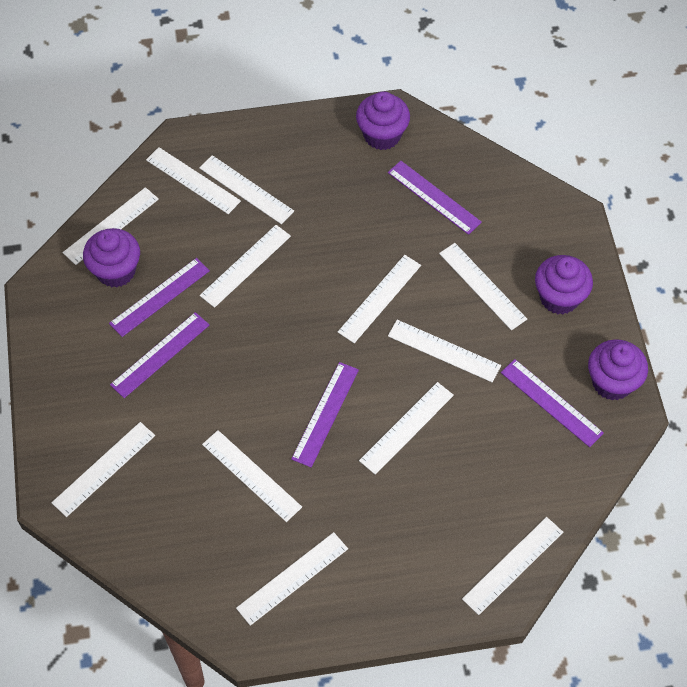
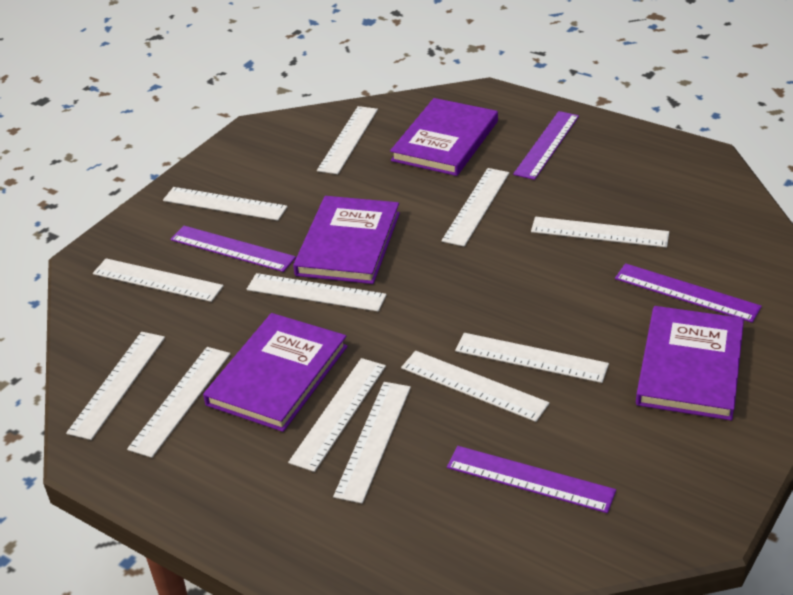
purple book: 0 -> 4
purple cupcake: 4 -> 0
purple ruler: 5 -> 4

